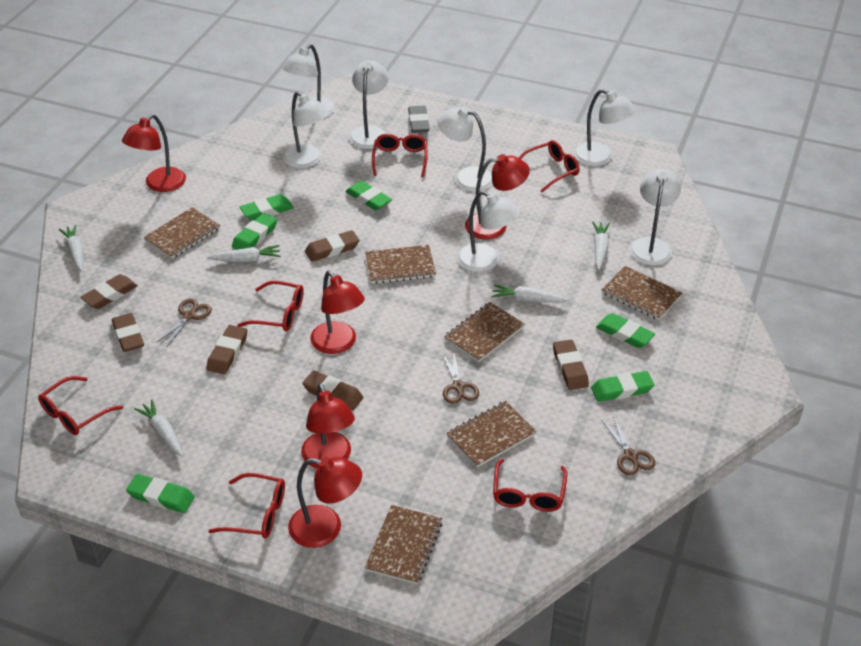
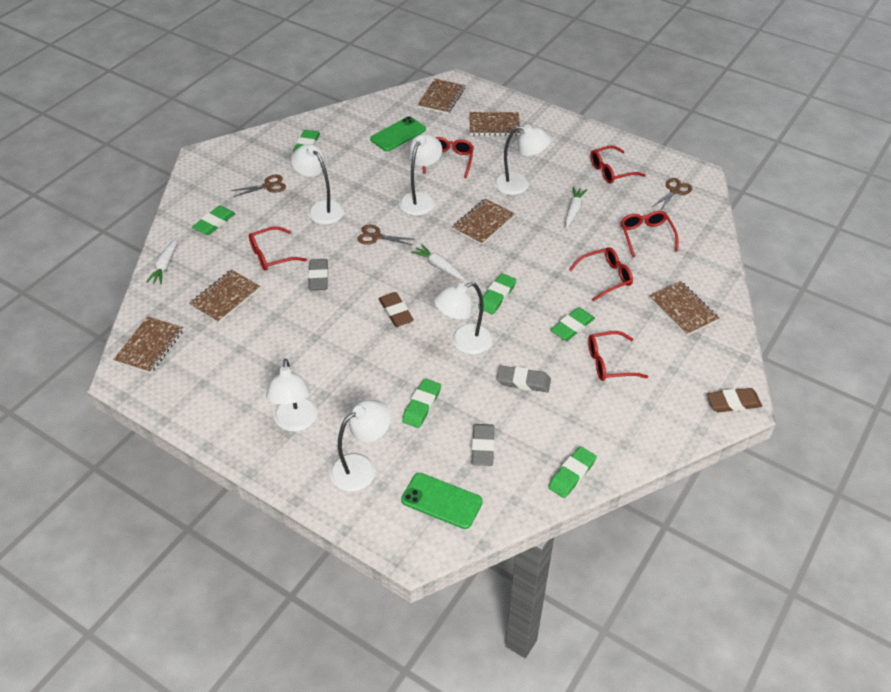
brown eraser: 6 -> 2
green phone: 0 -> 2
grey eraser: 1 -> 3
red lamp: 5 -> 0
white carrot: 5 -> 3
white lamp: 7 -> 6

